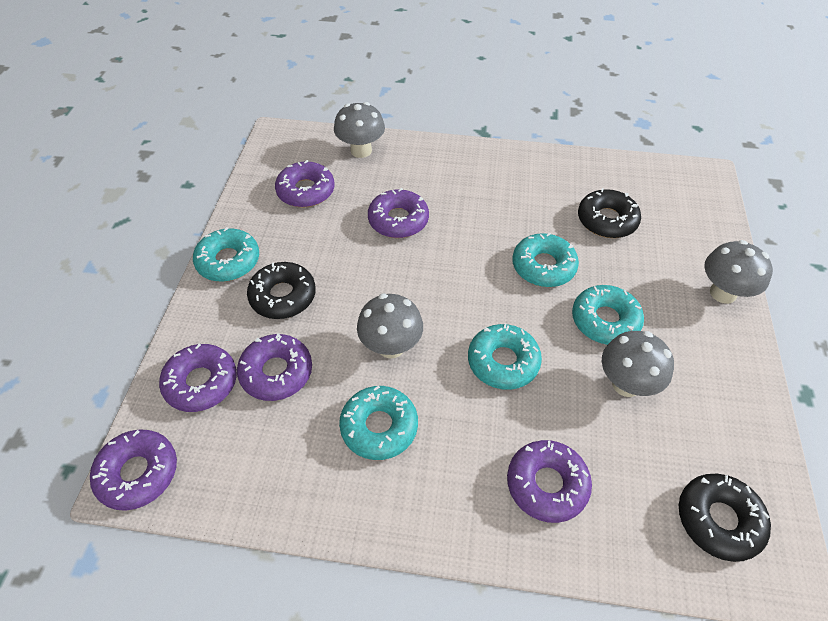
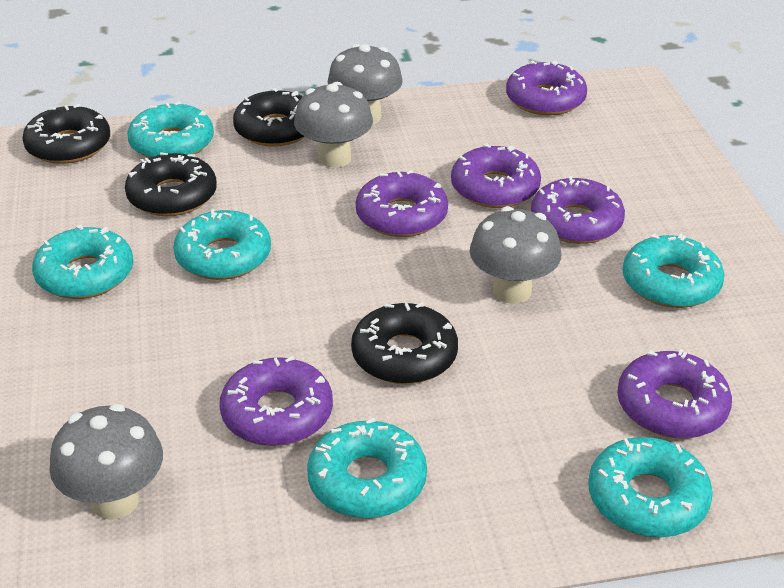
black donut: 3 -> 4
turquoise donut: 5 -> 6

